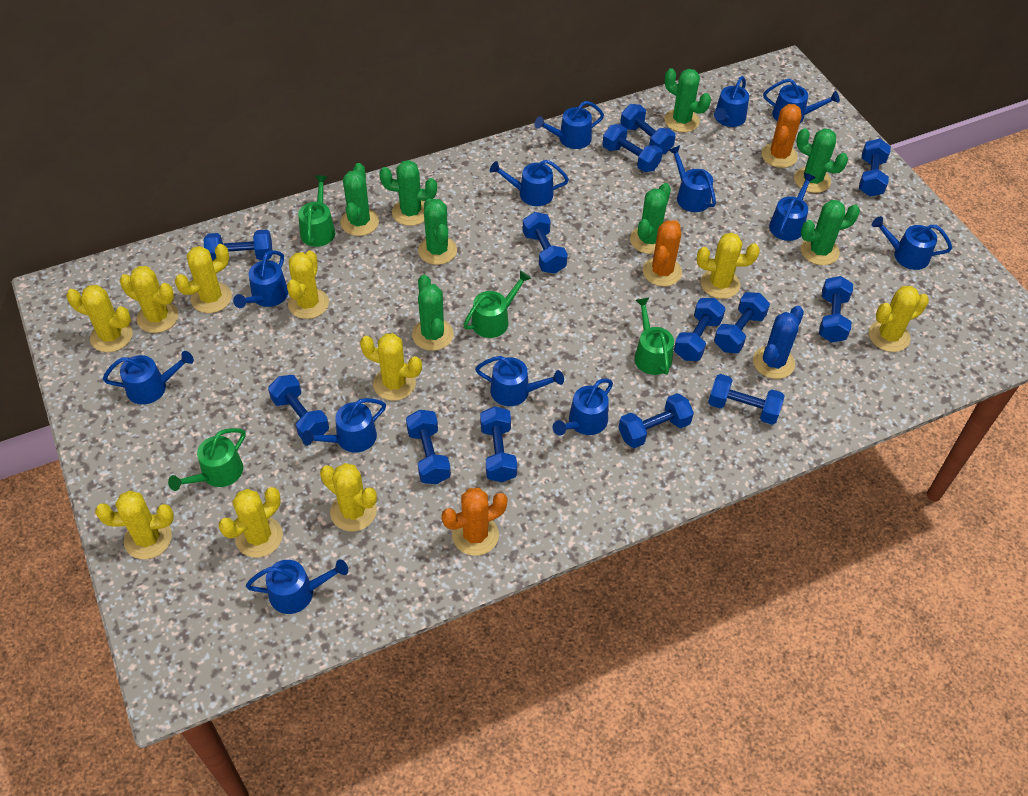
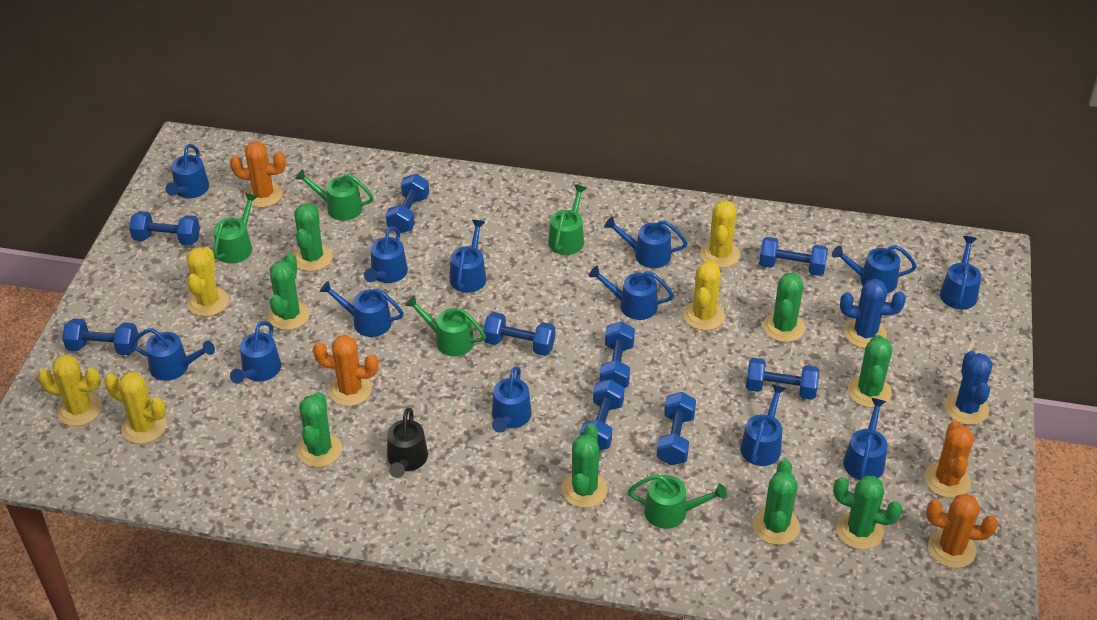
black watering can: 0 -> 1
blue cactus: 1 -> 2
blue dumbbell: 13 -> 9
green watering can: 4 -> 5
orange cactus: 3 -> 4
yellow cactus: 10 -> 5

